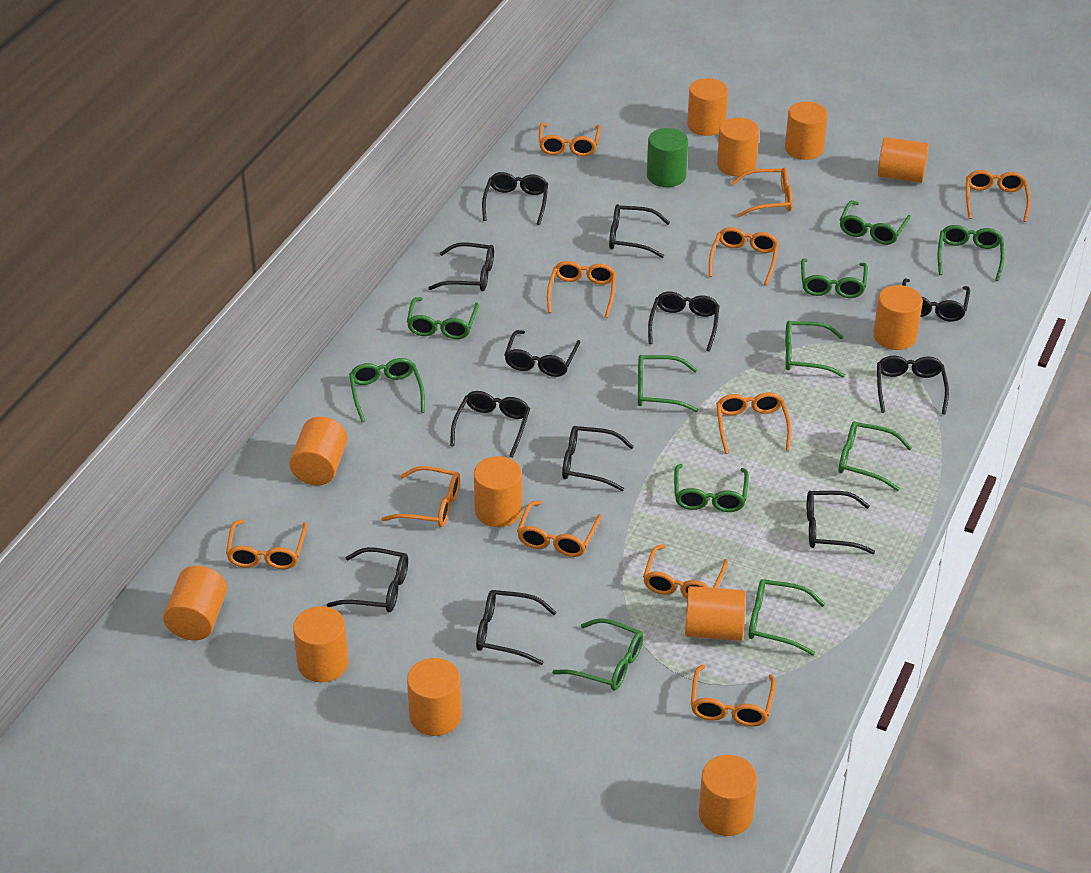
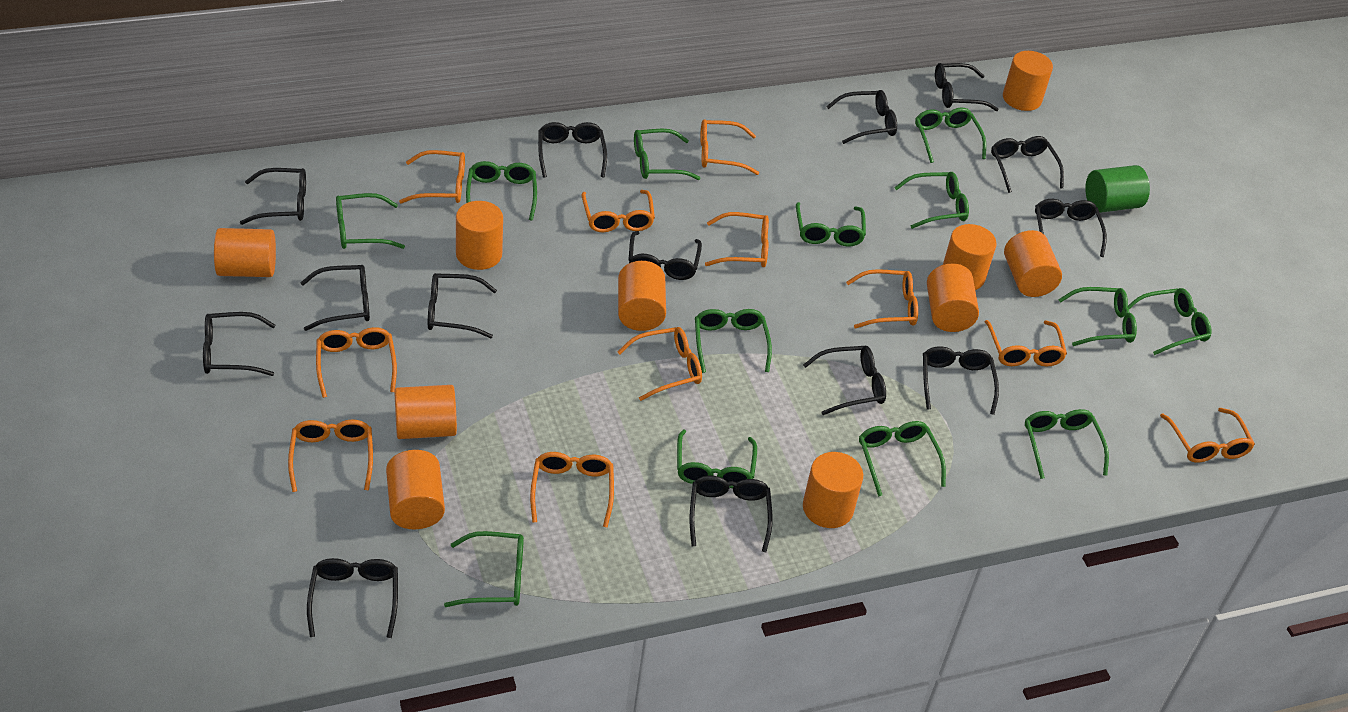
black glasses: 12 -> 14
green glasses: 11 -> 13
orange cylinder: 12 -> 10

